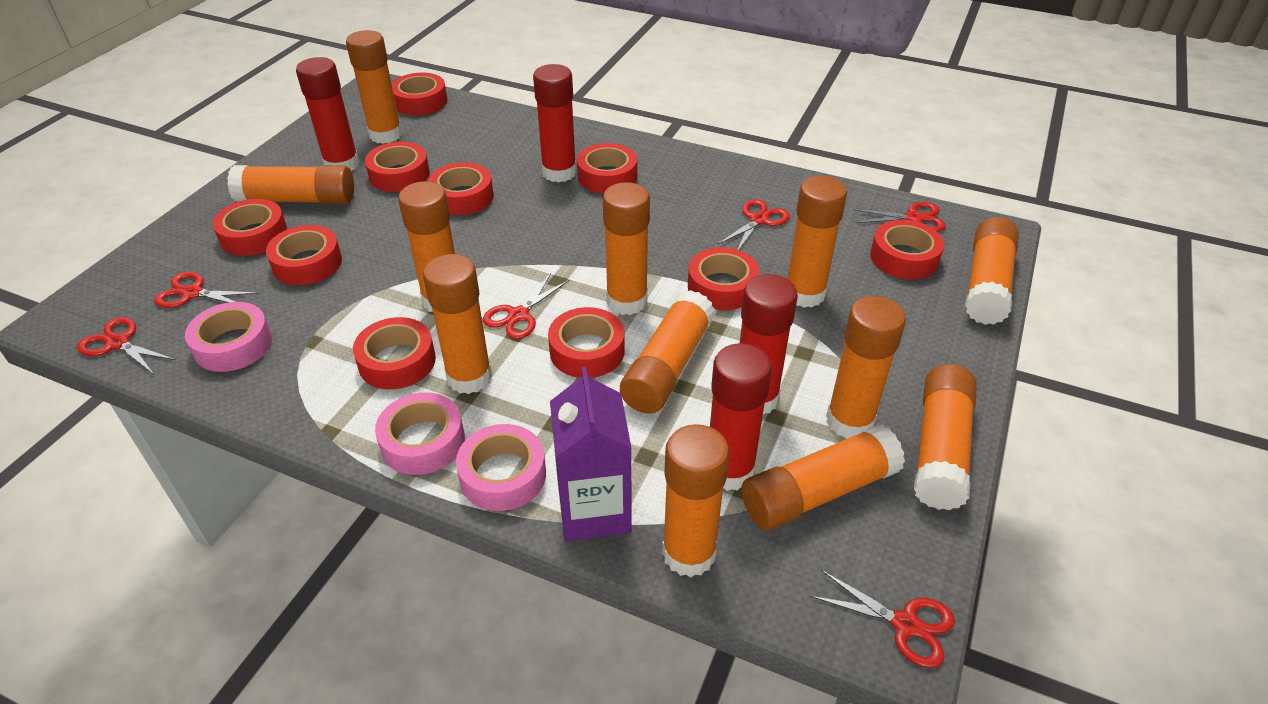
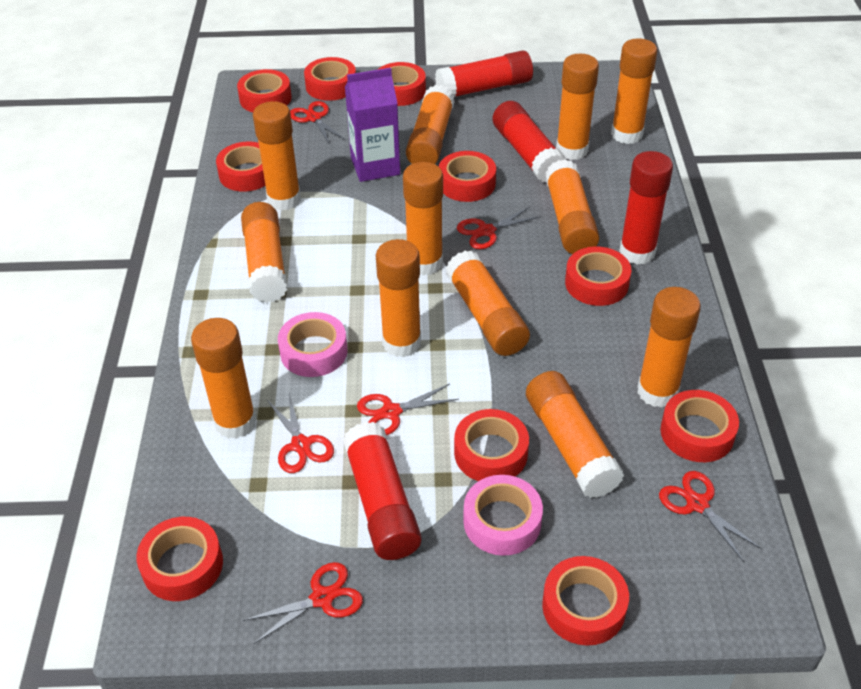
pink tape: 3 -> 2

